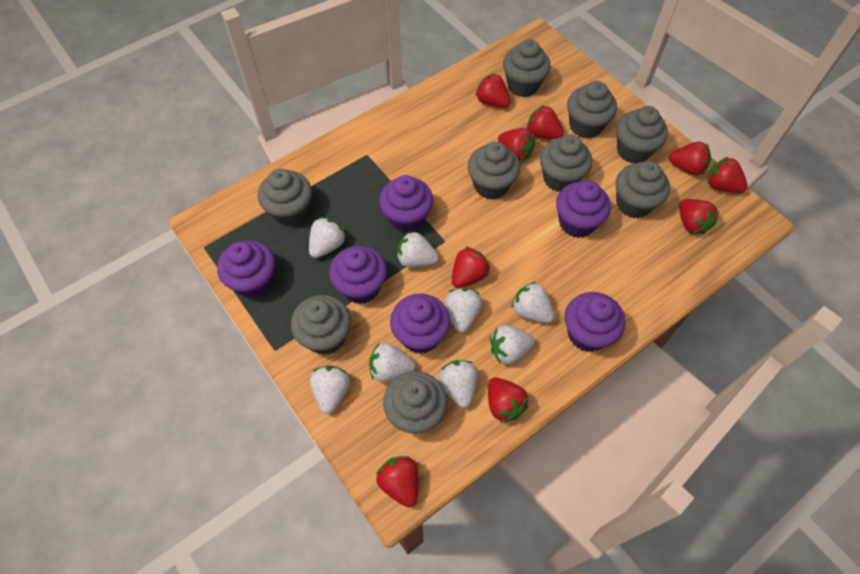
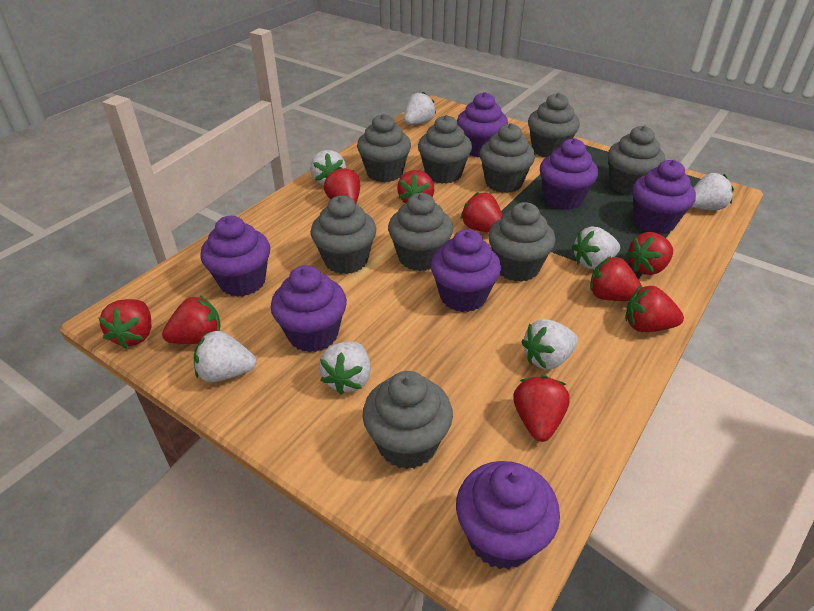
purple cupcake: 6 -> 7
white strawberry: 8 -> 7

